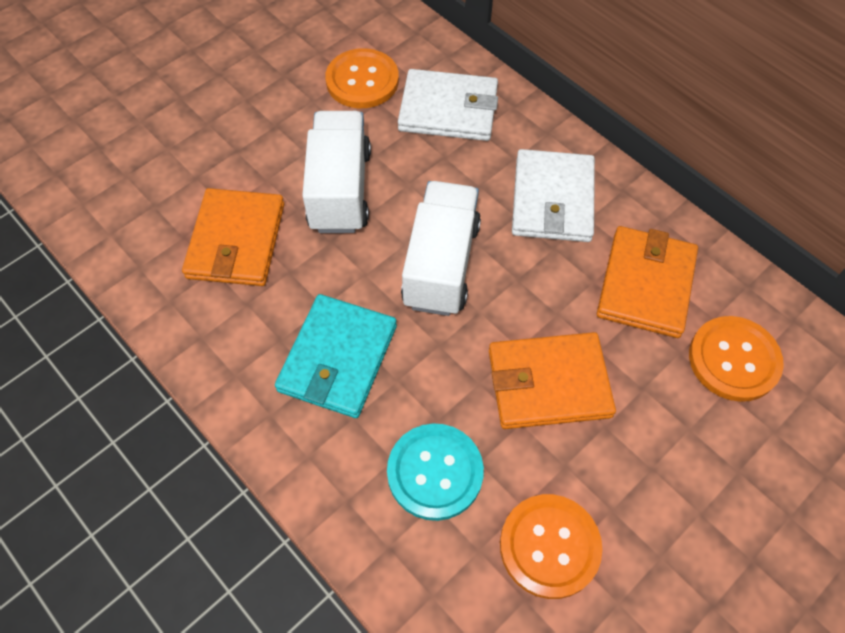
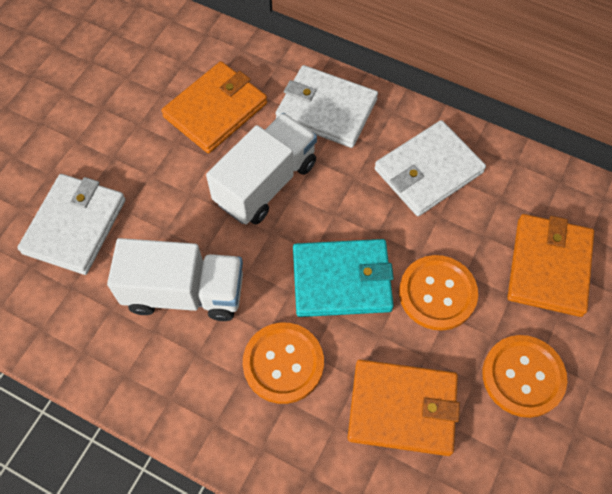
turquoise button: 1 -> 0
white wallet: 2 -> 3

